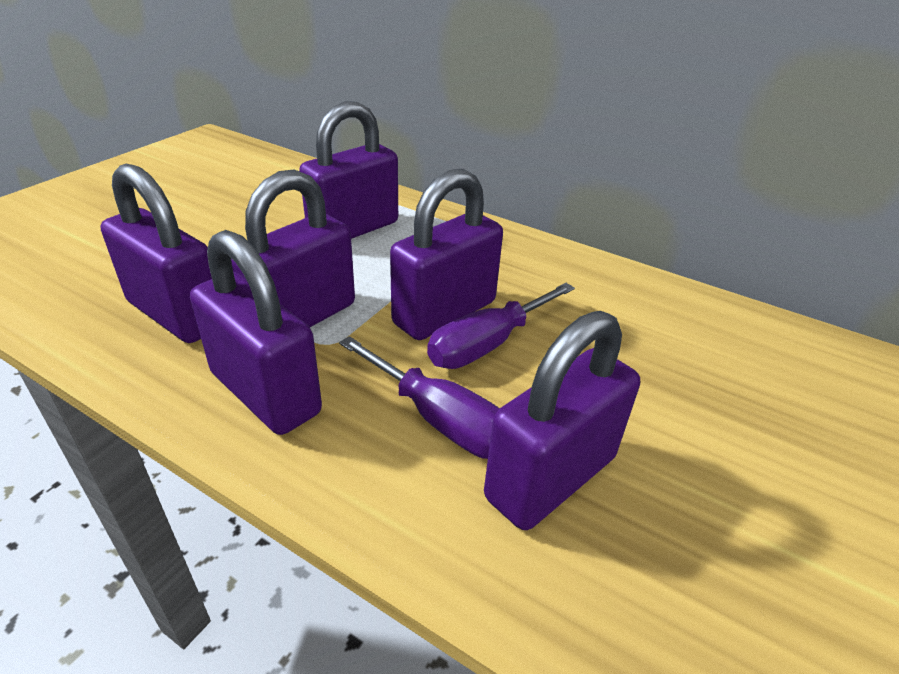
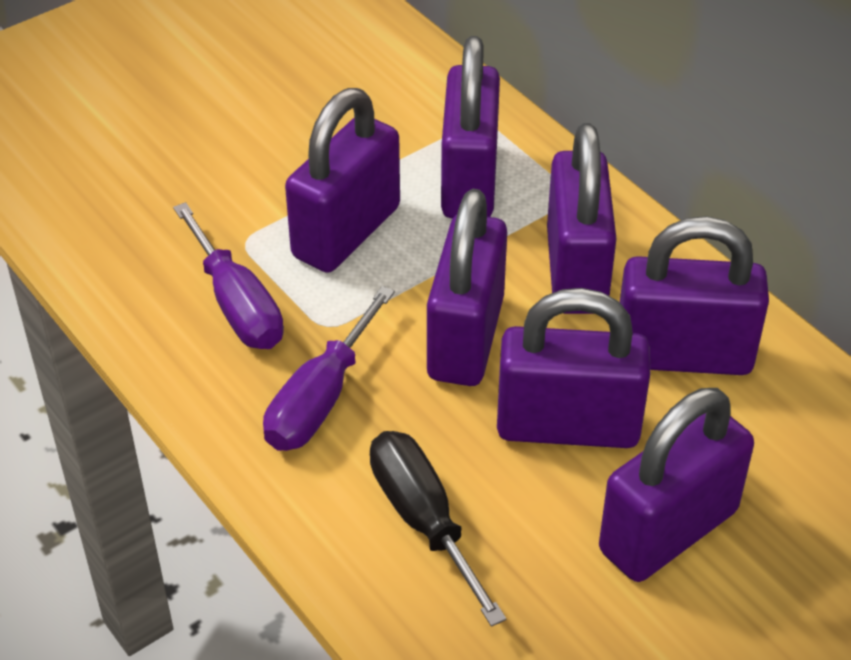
black screwdriver: 0 -> 1
purple padlock: 6 -> 7

